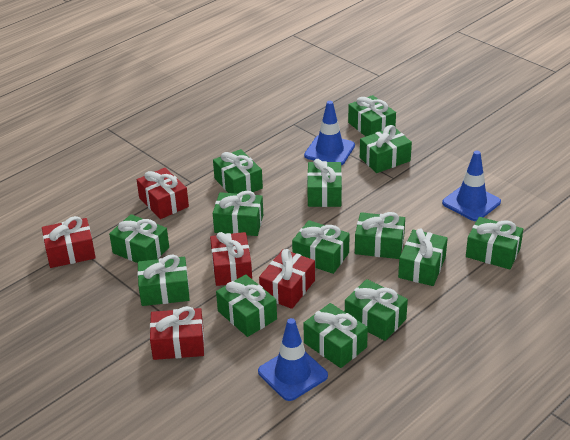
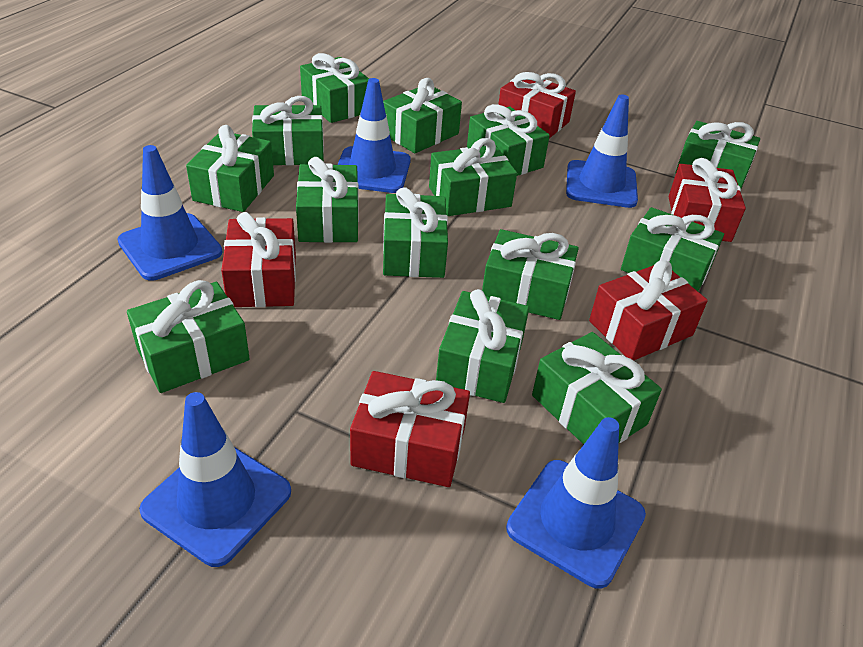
blue traffic cone: 3 -> 5

